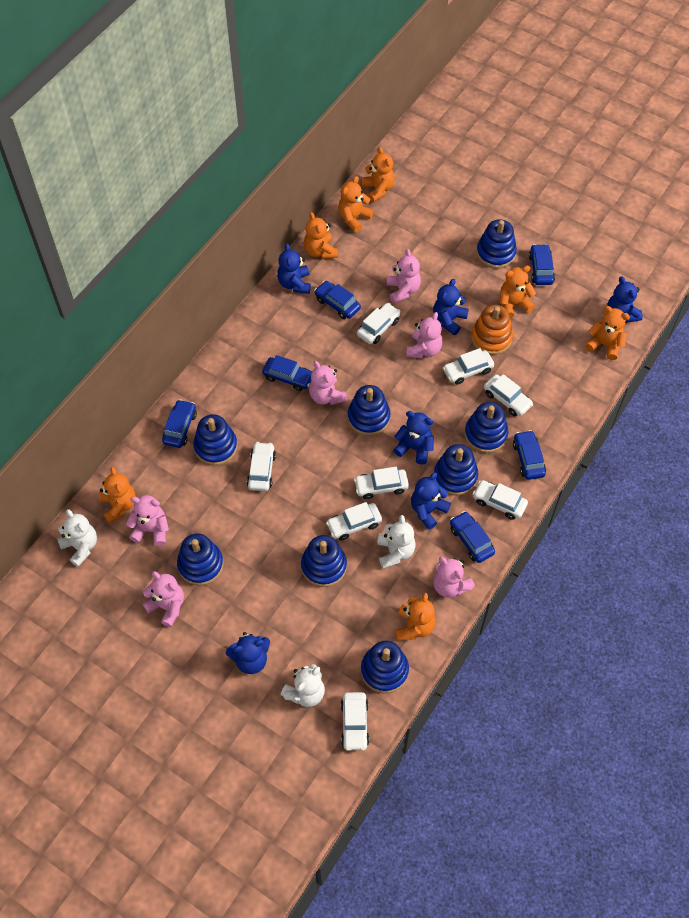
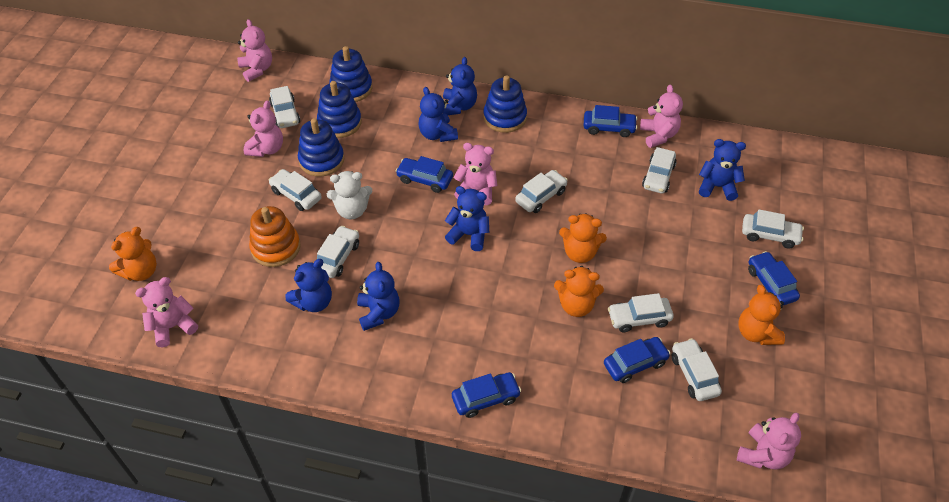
blue car: 6 -> 5
blue stacking toy: 8 -> 4
orange teddy bear: 7 -> 4
white teddy bear: 3 -> 1

